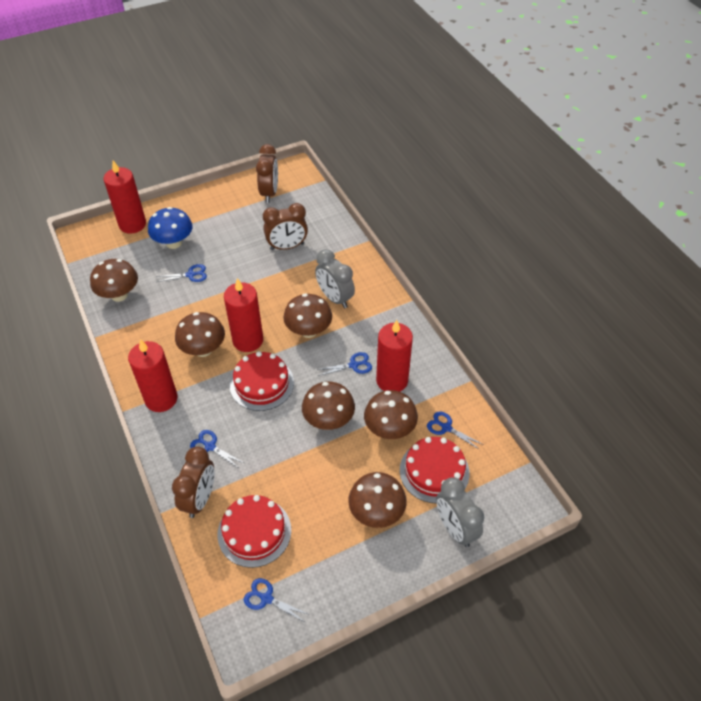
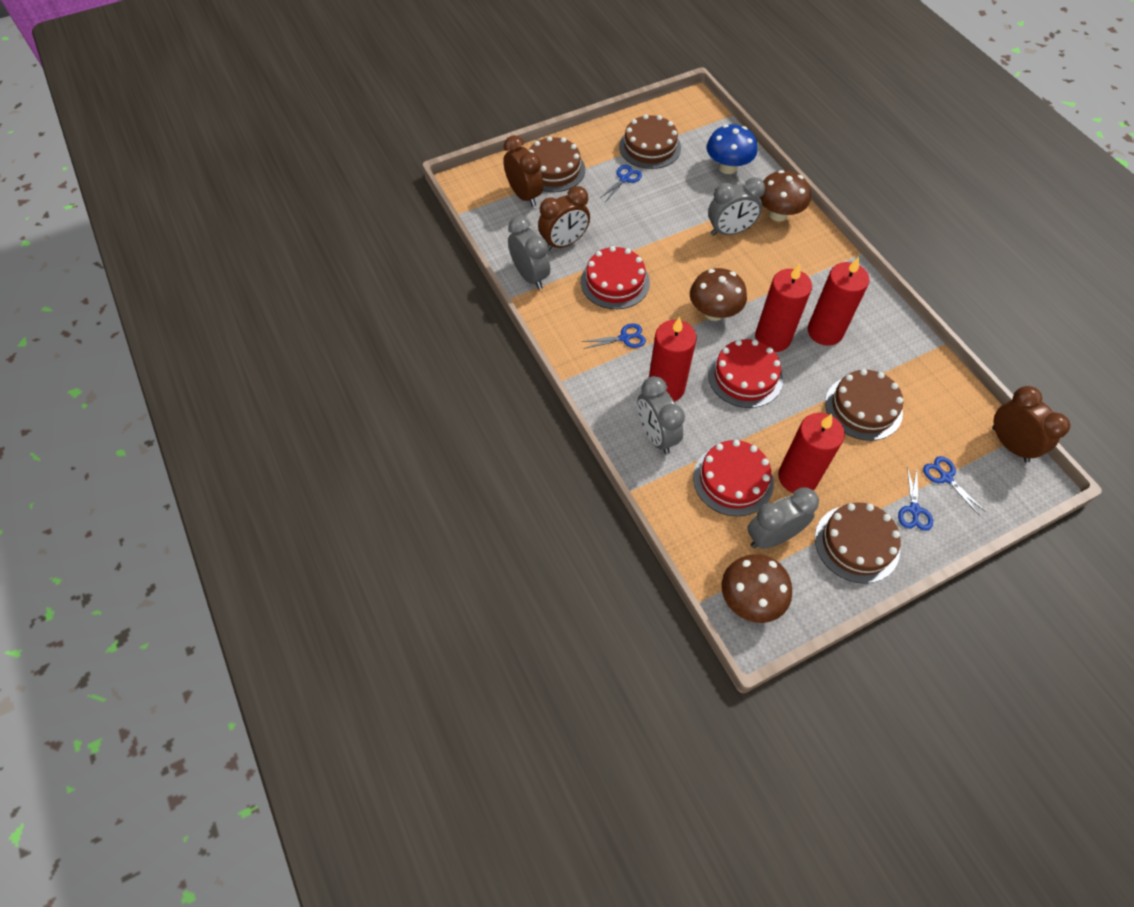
blue scissors: 5 -> 4
brown cake: 0 -> 4
brown mushroom: 6 -> 3
grey clock: 2 -> 4

